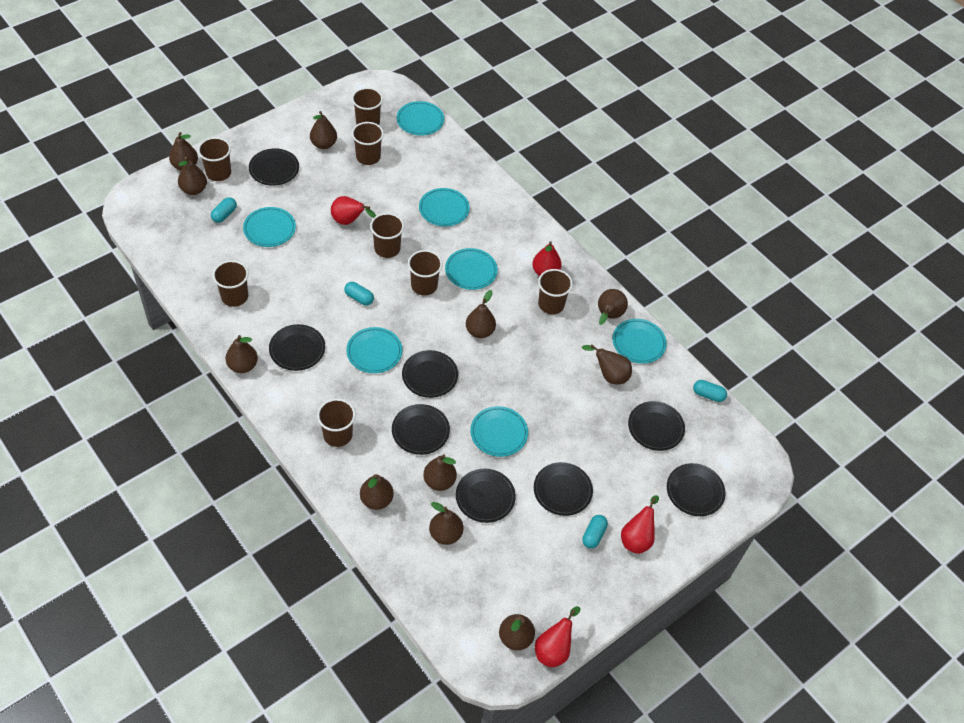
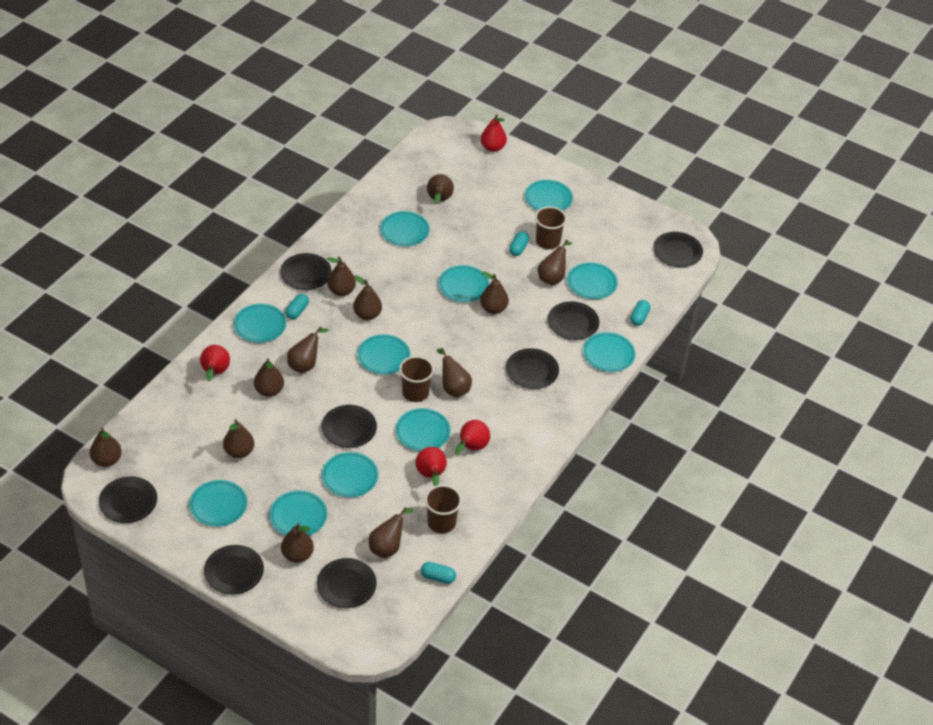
brown cup: 8 -> 3
brown pear: 11 -> 12
turquoise plate: 7 -> 11

